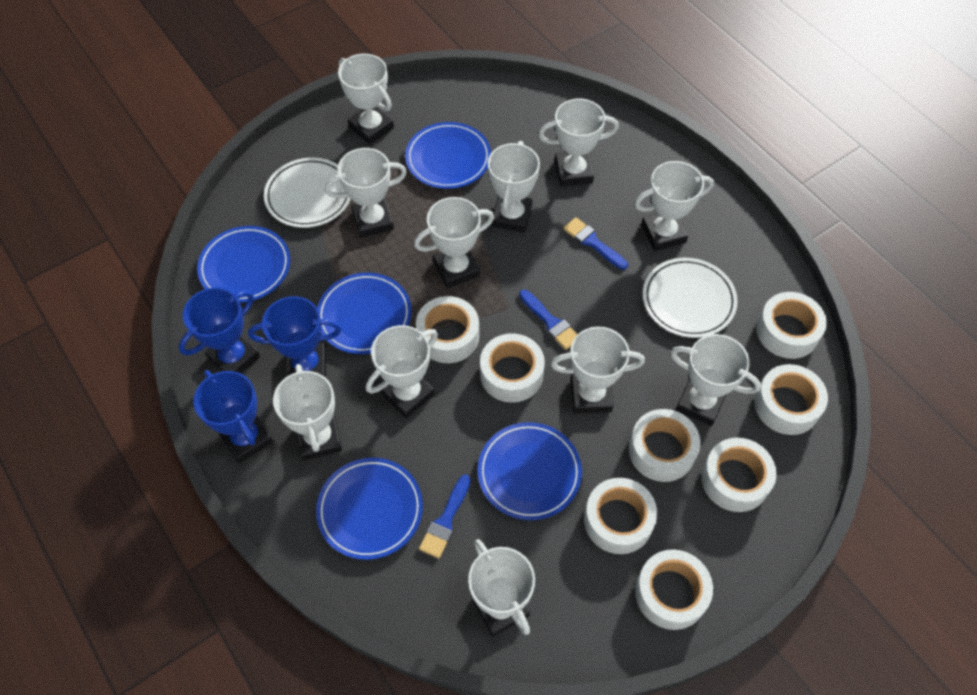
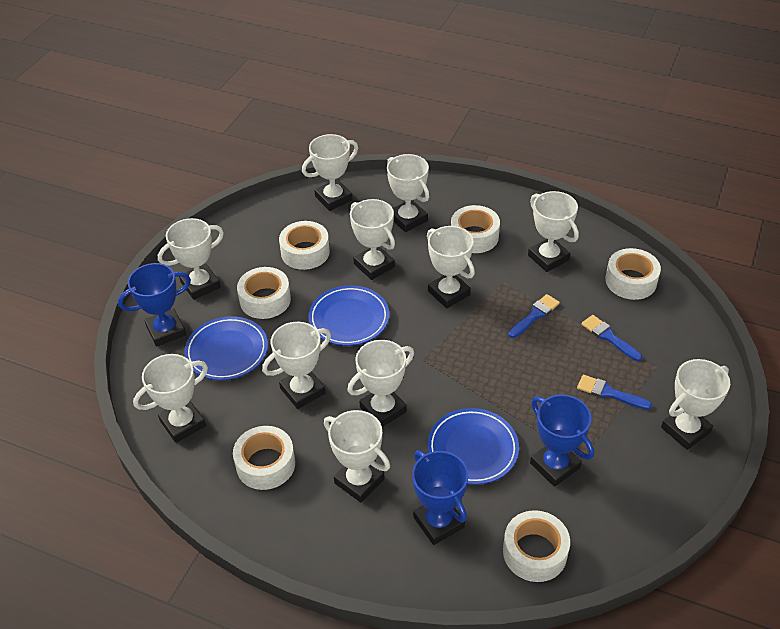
blue plate: 5 -> 3
white plate: 2 -> 0
white tape: 8 -> 6

